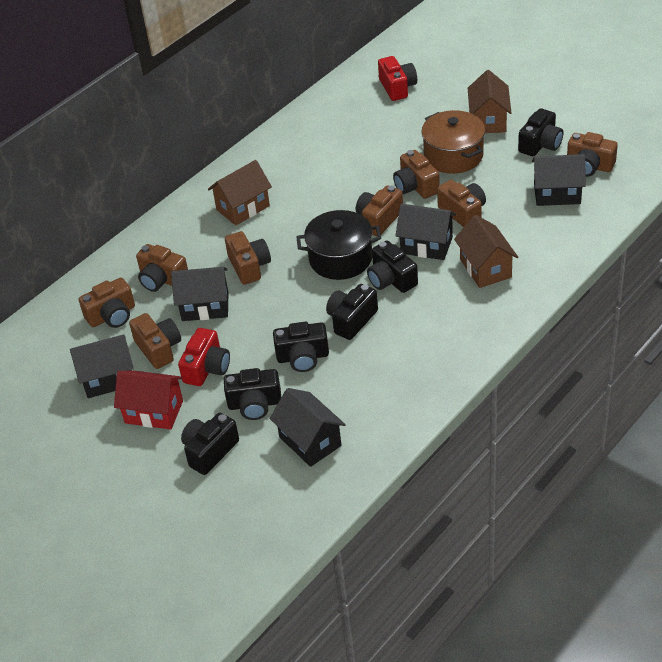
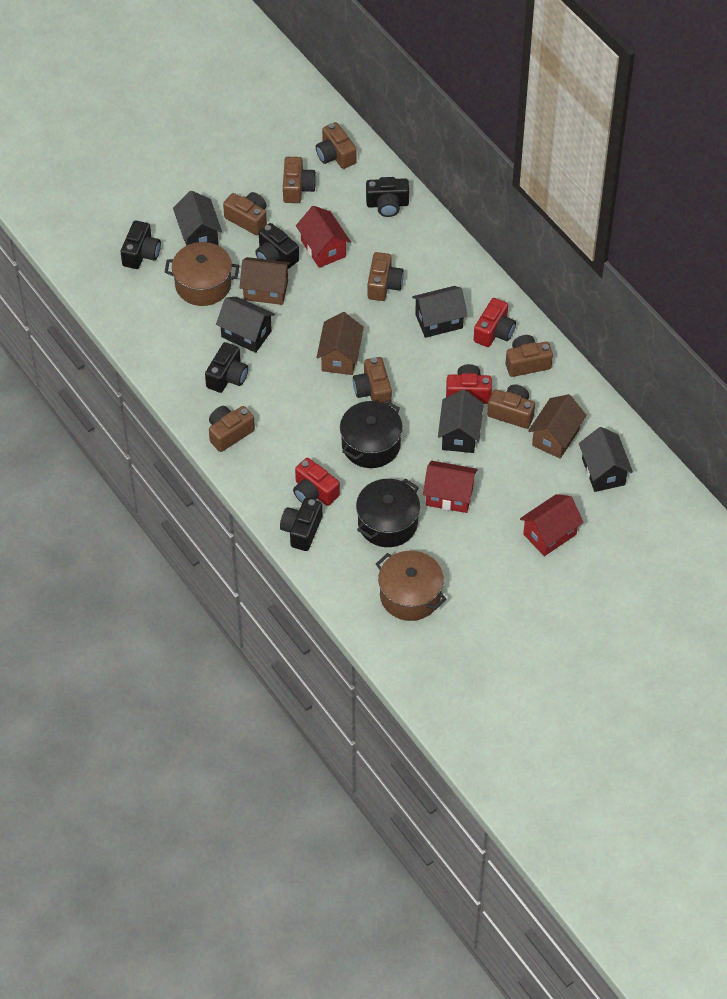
black camera: 6 -> 5
black pot: 1 -> 2
brown pot: 1 -> 2
red camera: 2 -> 3
red house: 1 -> 3

